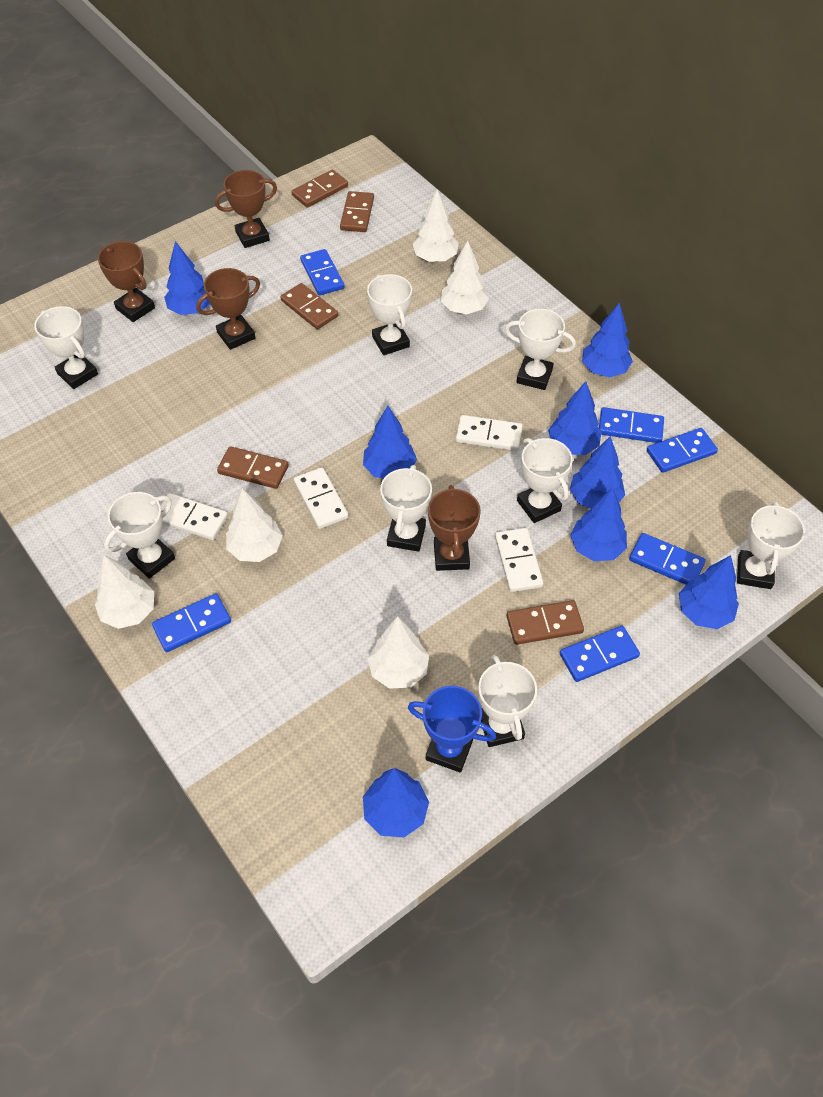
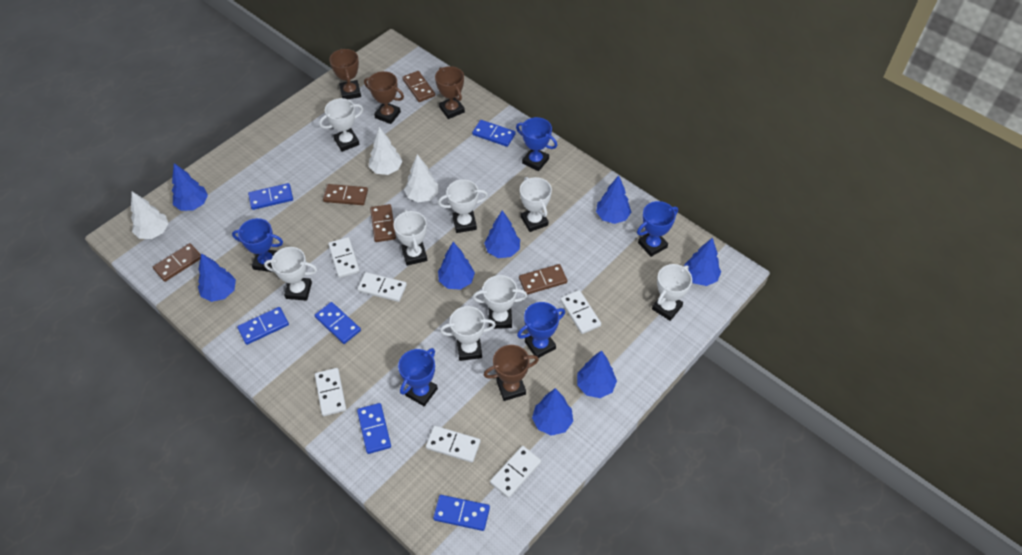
blue trophy: 1 -> 5
white domino: 4 -> 6
white tree: 5 -> 3

